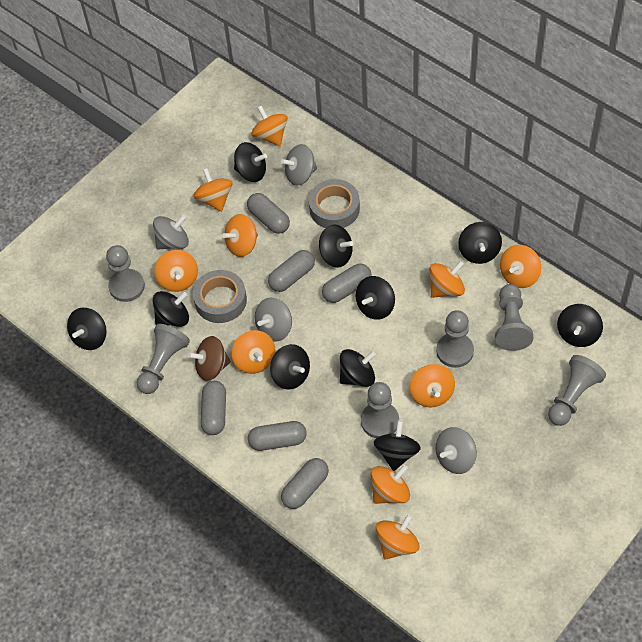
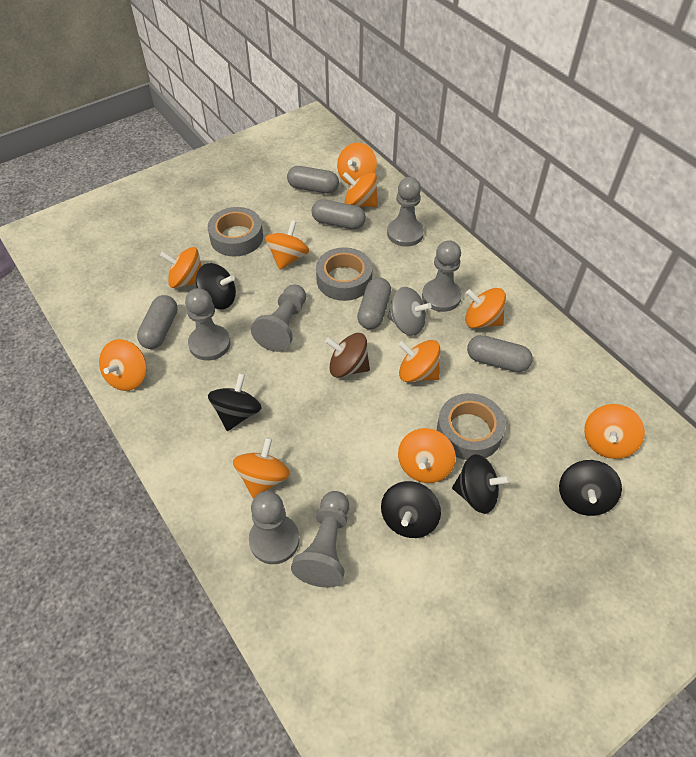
black spinning top: 10 -> 5
grey capsule: 6 -> 5
grey spinning top: 4 -> 1
grey tape: 2 -> 3

